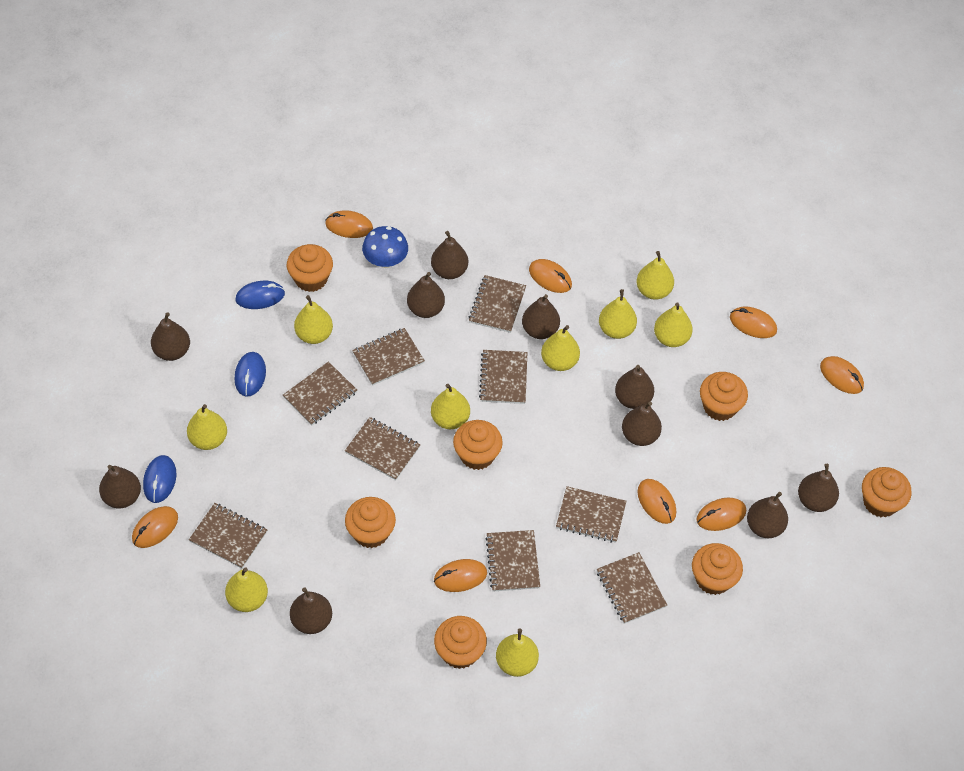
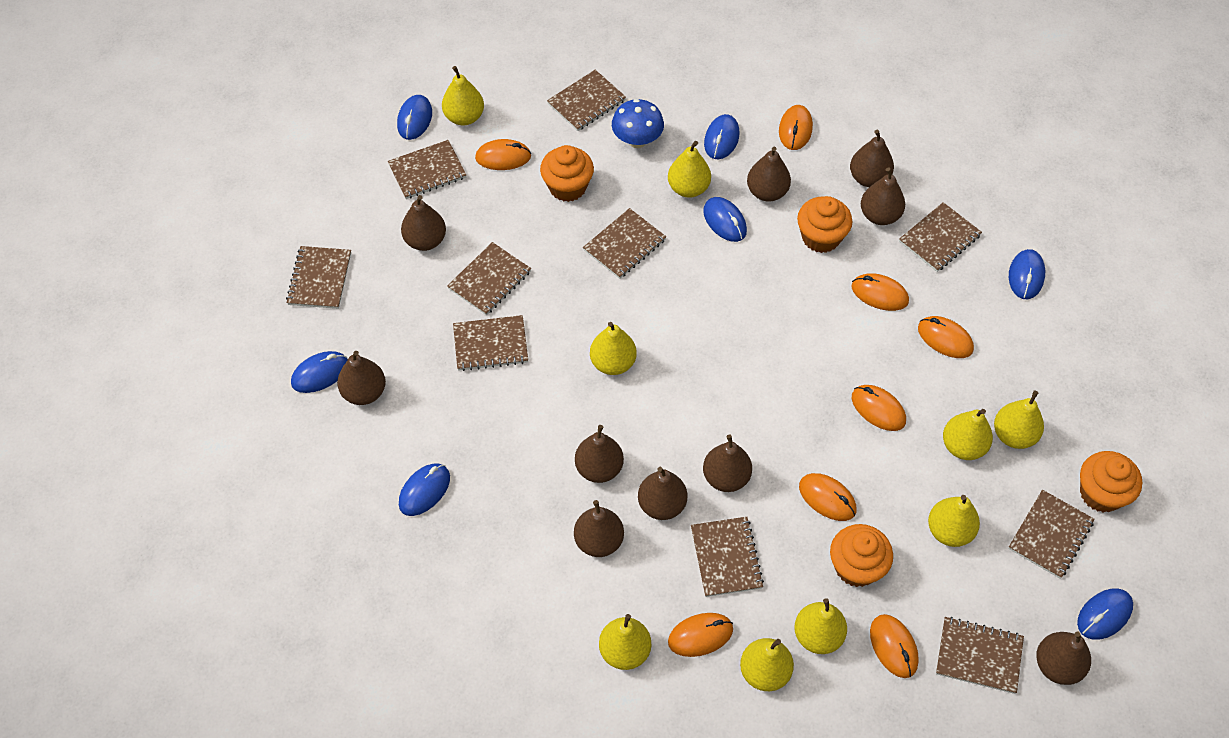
blue mouse: 3 -> 7
brown notebook: 9 -> 10
orange cupcake: 7 -> 4

